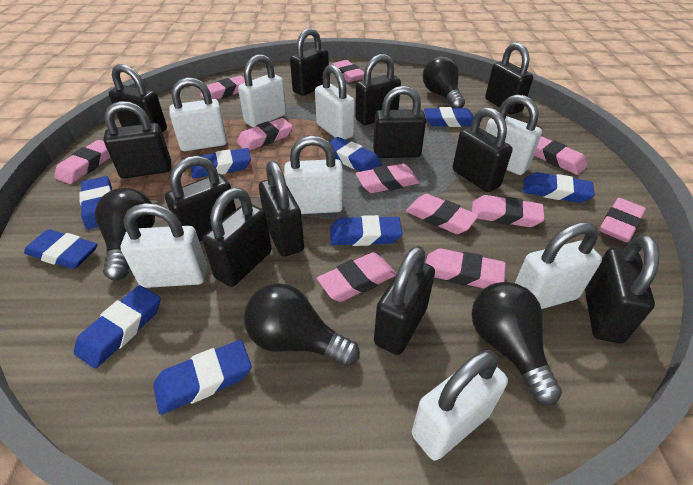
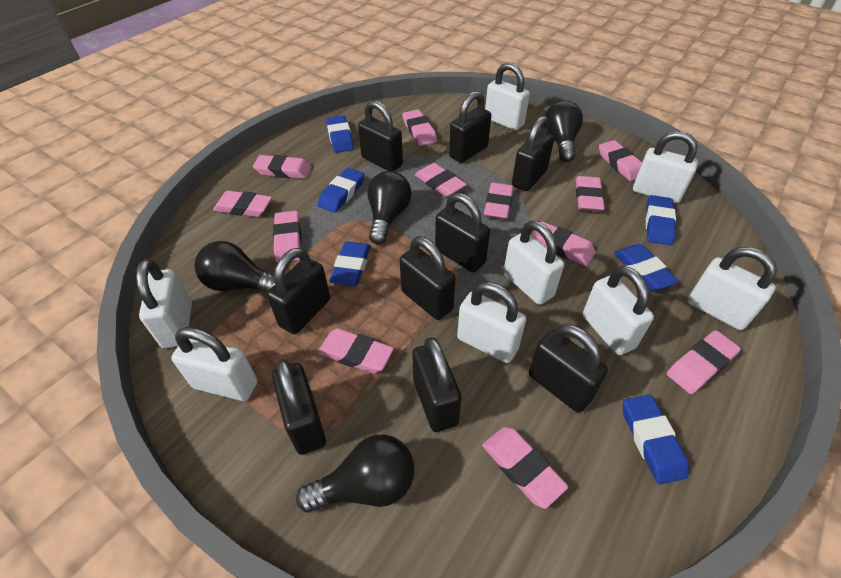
black padlock: 12 -> 9
blue eraser: 9 -> 6
pink eraser: 11 -> 12

